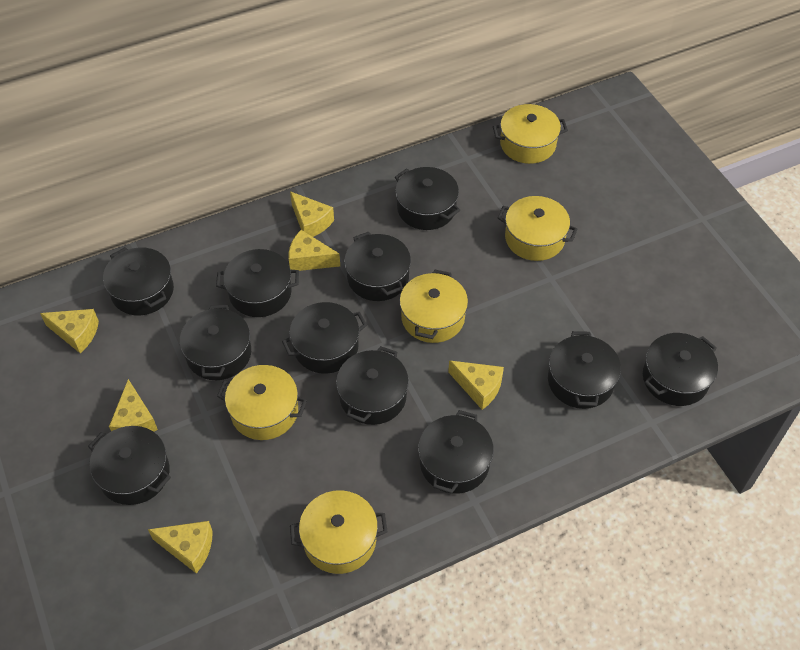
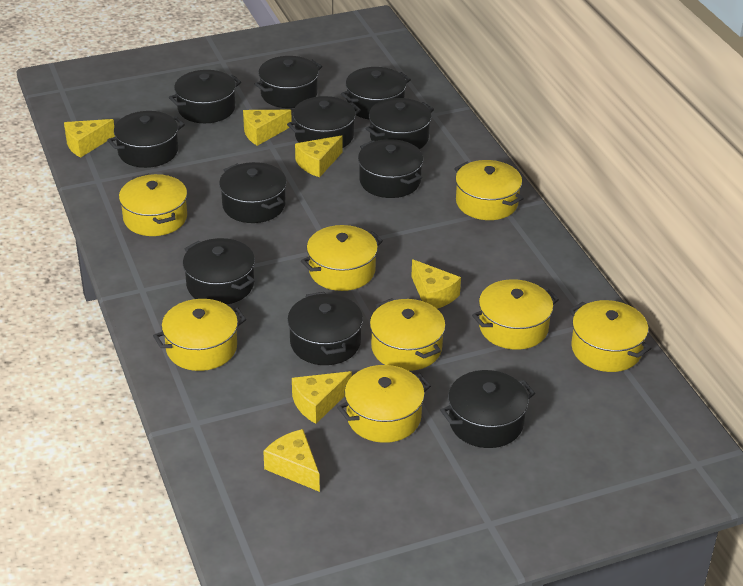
yellow pot: 5 -> 8

